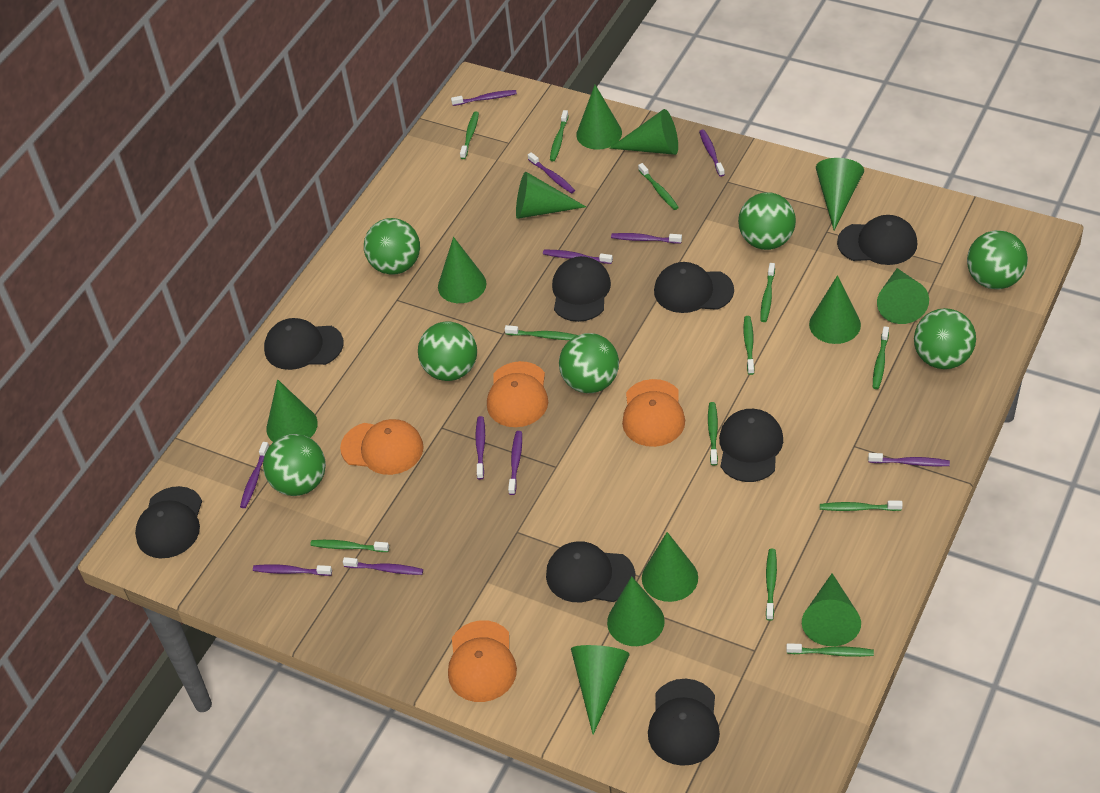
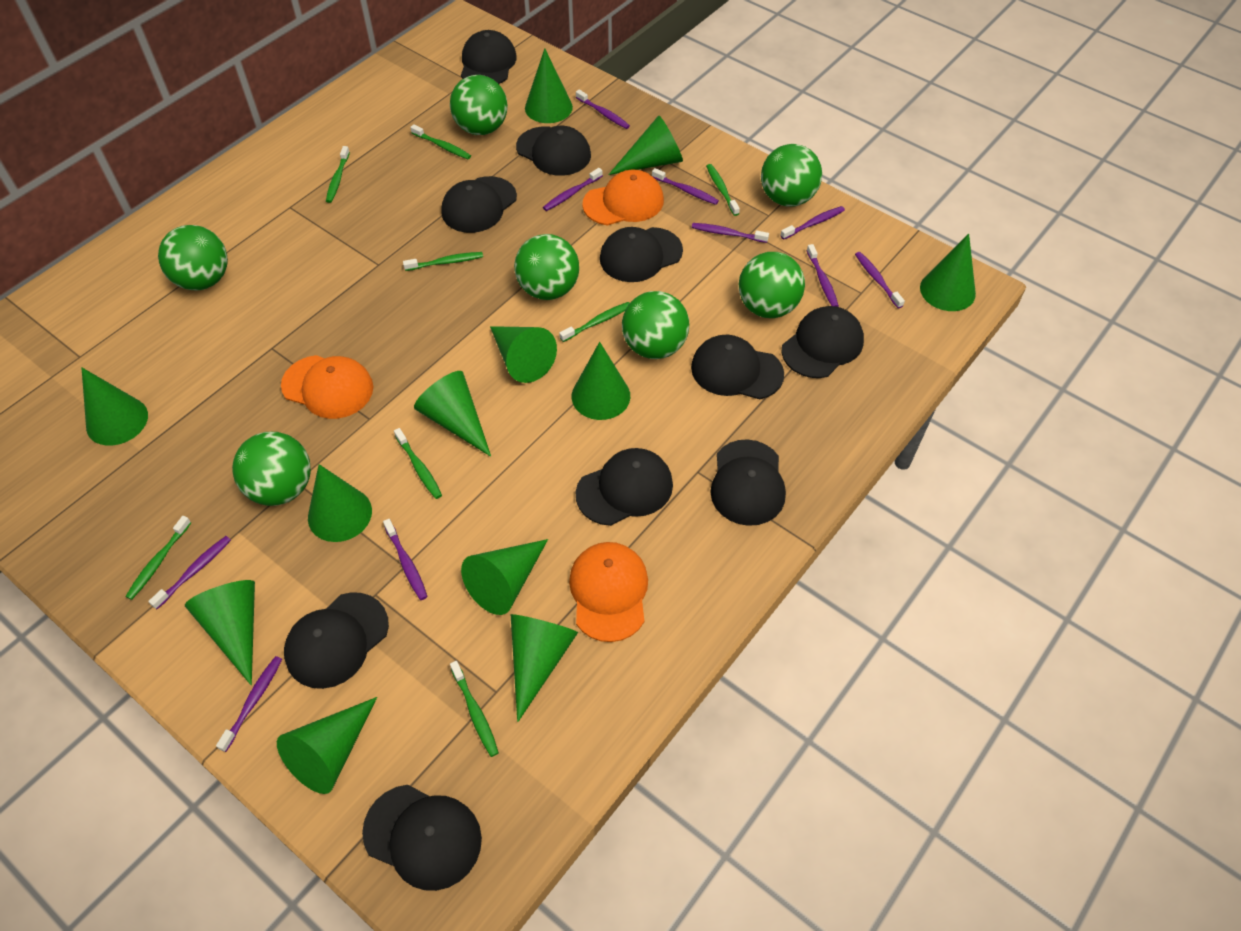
black cap: 8 -> 10
green toothbrush: 12 -> 8
orange cap: 4 -> 3
purple toothbrush: 11 -> 10

